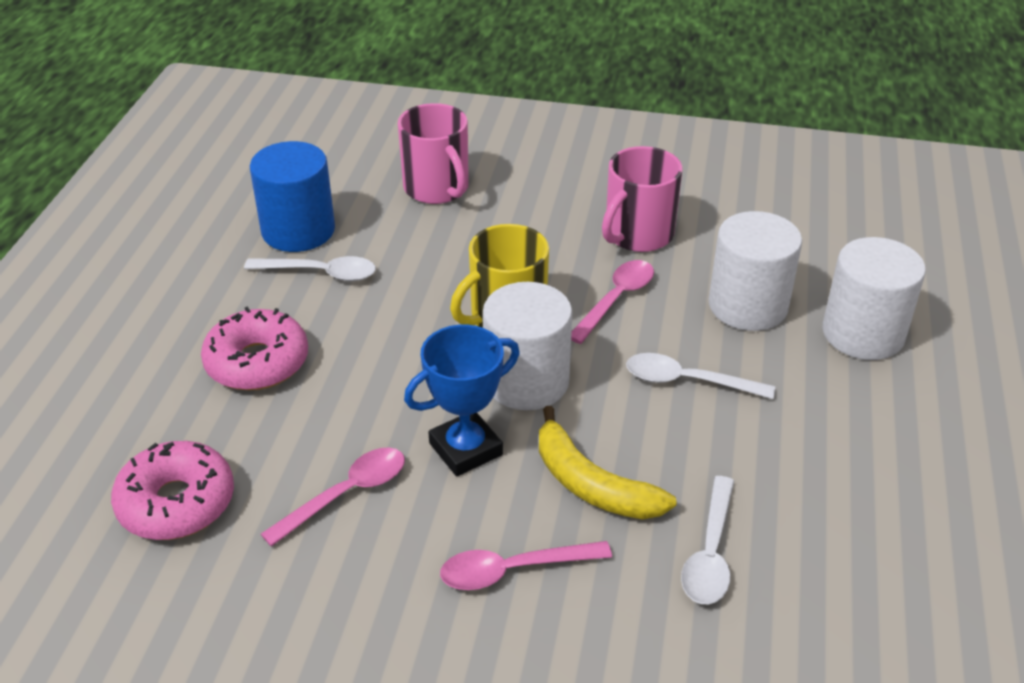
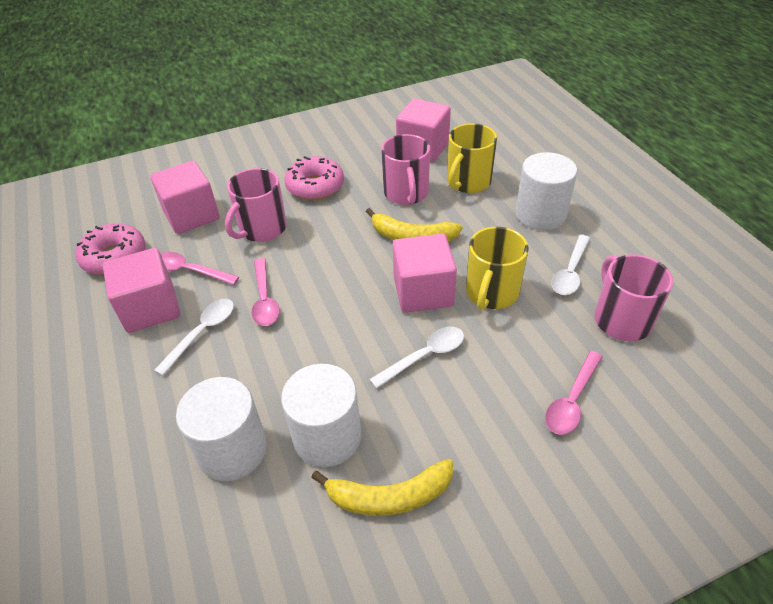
blue cylinder: 1 -> 0
blue trophy: 1 -> 0
pink cube: 0 -> 4
pink mug: 2 -> 3
yellow banana: 1 -> 2
yellow mug: 1 -> 2

